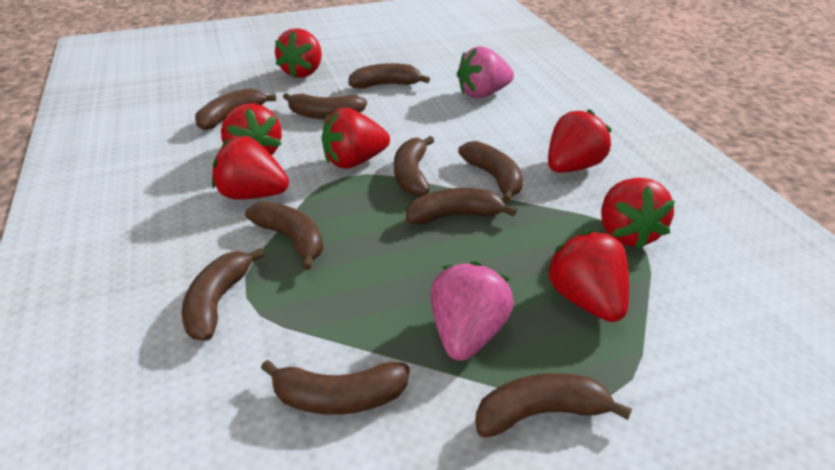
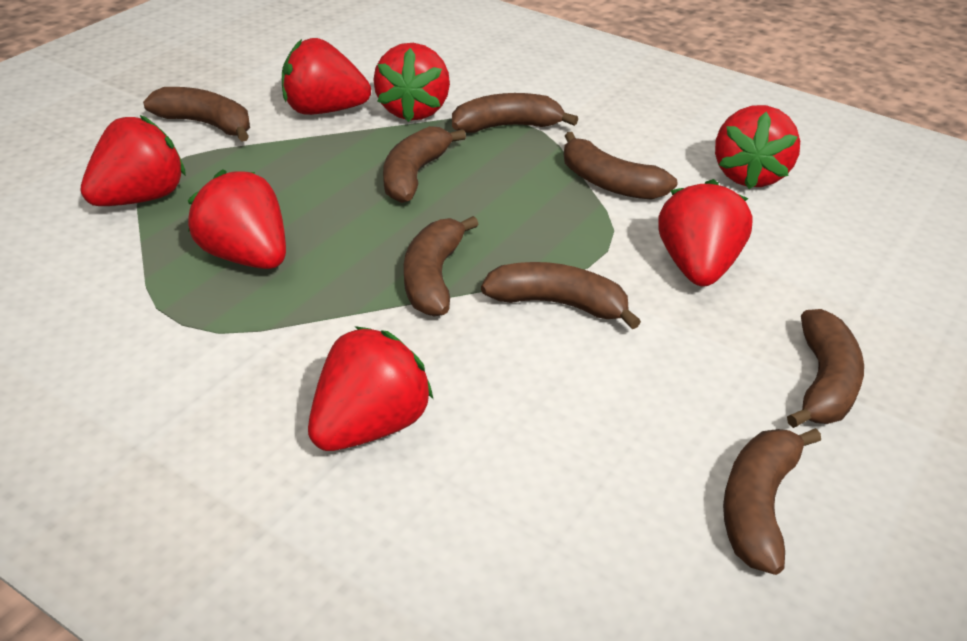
brown banana: 10 -> 8
pink strawberry: 2 -> 0

